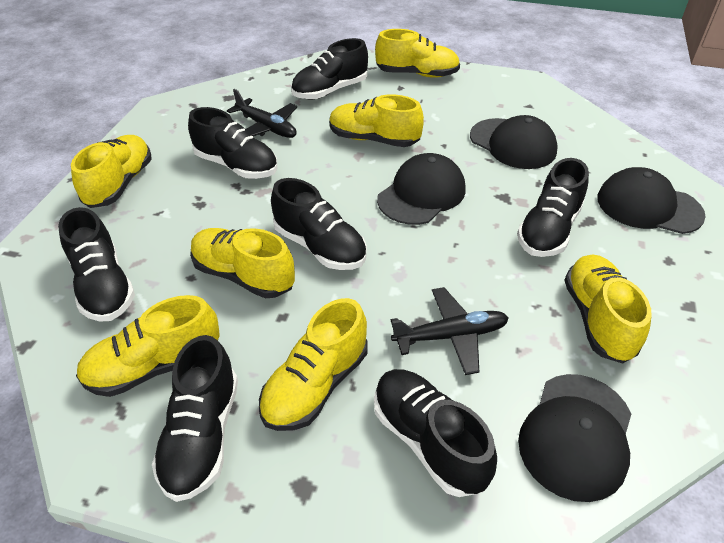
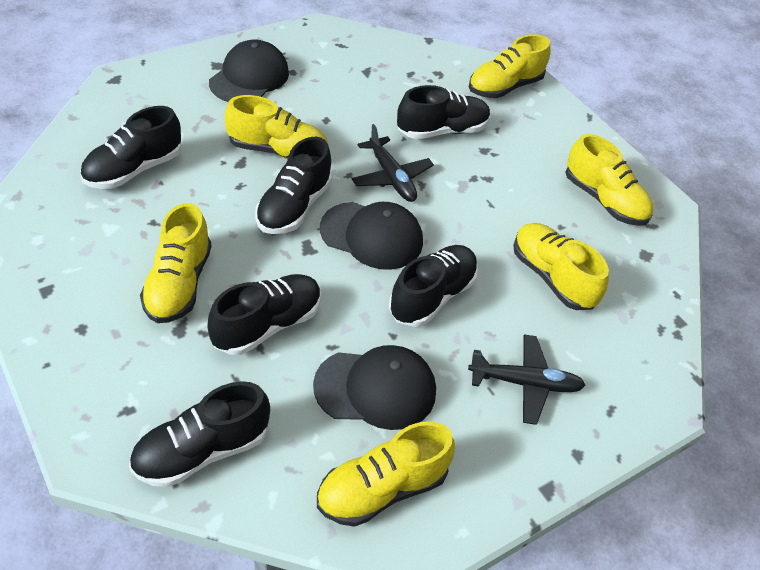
black cap: 4 -> 3
black shoe: 7 -> 6
yellow shoe: 7 -> 6

